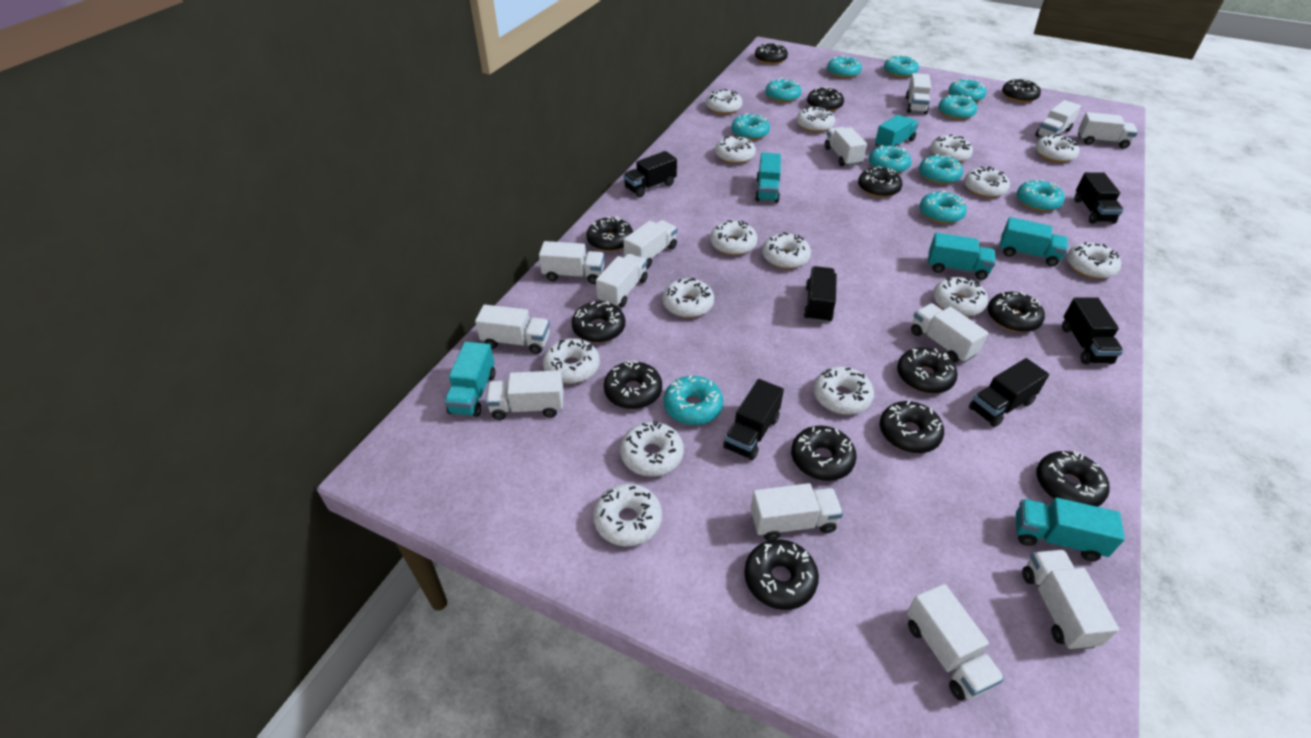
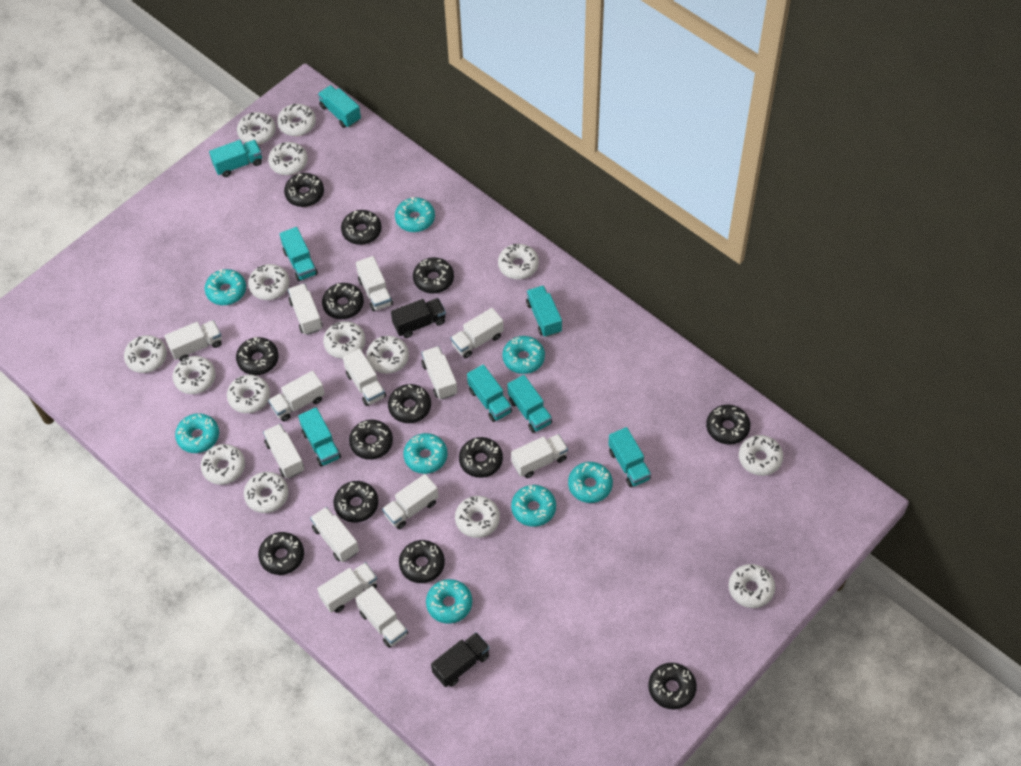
black truck: 6 -> 2
turquoise donut: 11 -> 8
turquoise truck: 6 -> 8

